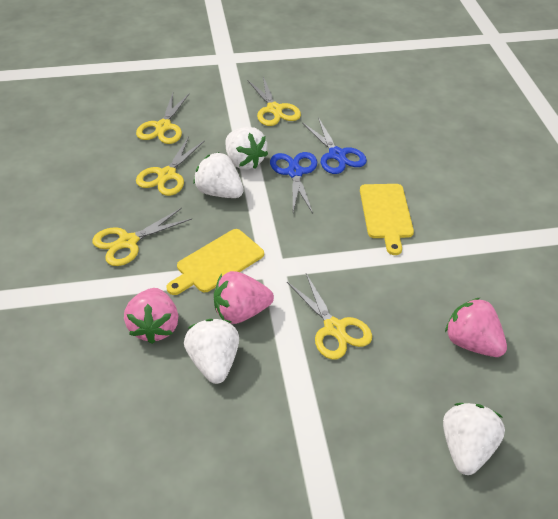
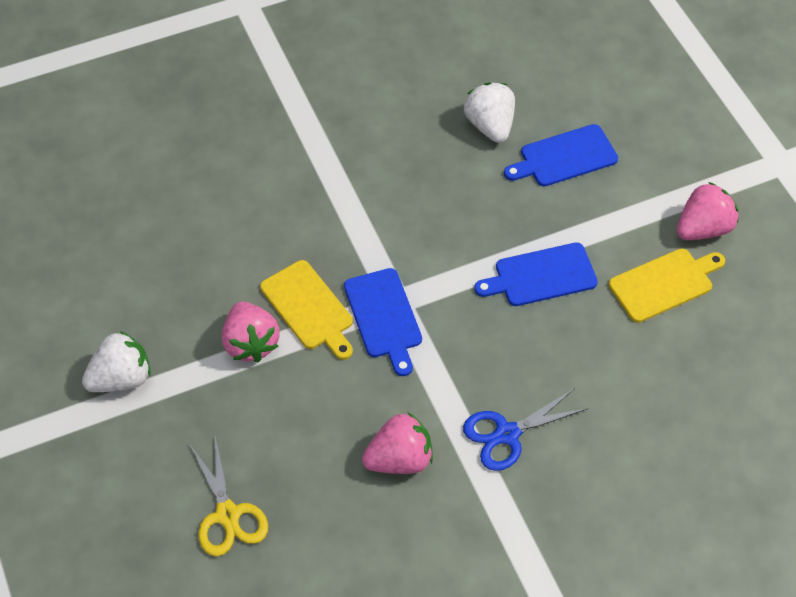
blue cutting board: 0 -> 3
blue scissors: 2 -> 1
white strawberry: 4 -> 2
yellow scissors: 5 -> 1

